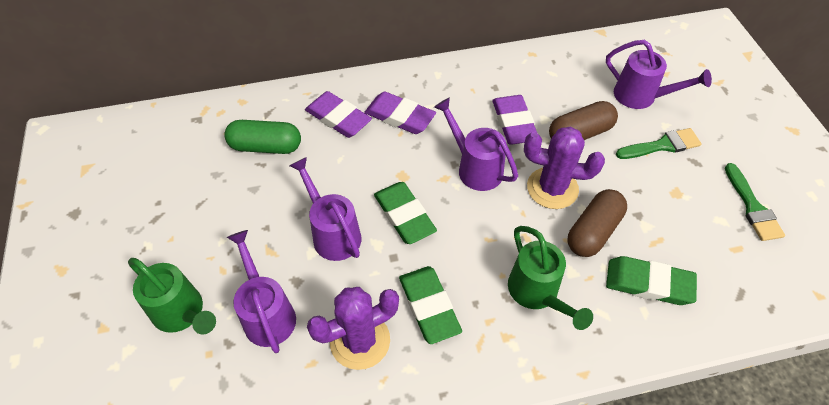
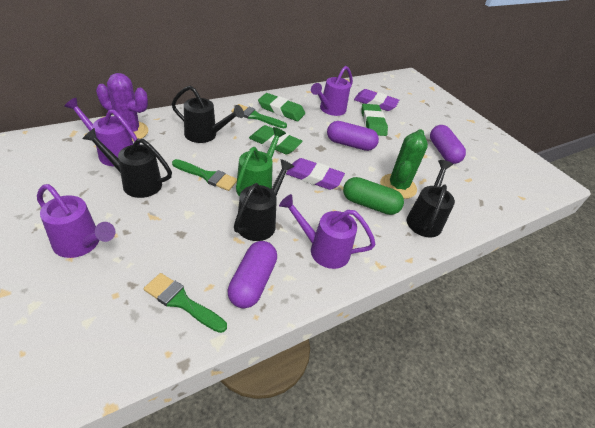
black watering can: 0 -> 4
brown capsule: 2 -> 0
green brush: 2 -> 3
green cactus: 0 -> 1
green watering can: 2 -> 1
purple cactus: 2 -> 1
purple capsule: 0 -> 3
purple eraser: 3 -> 2

